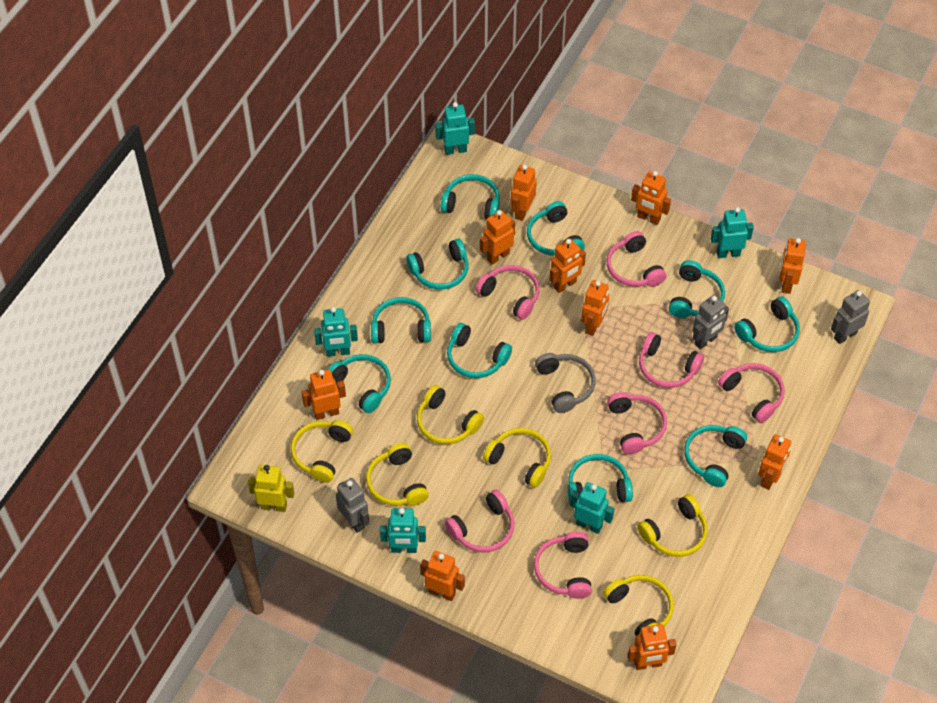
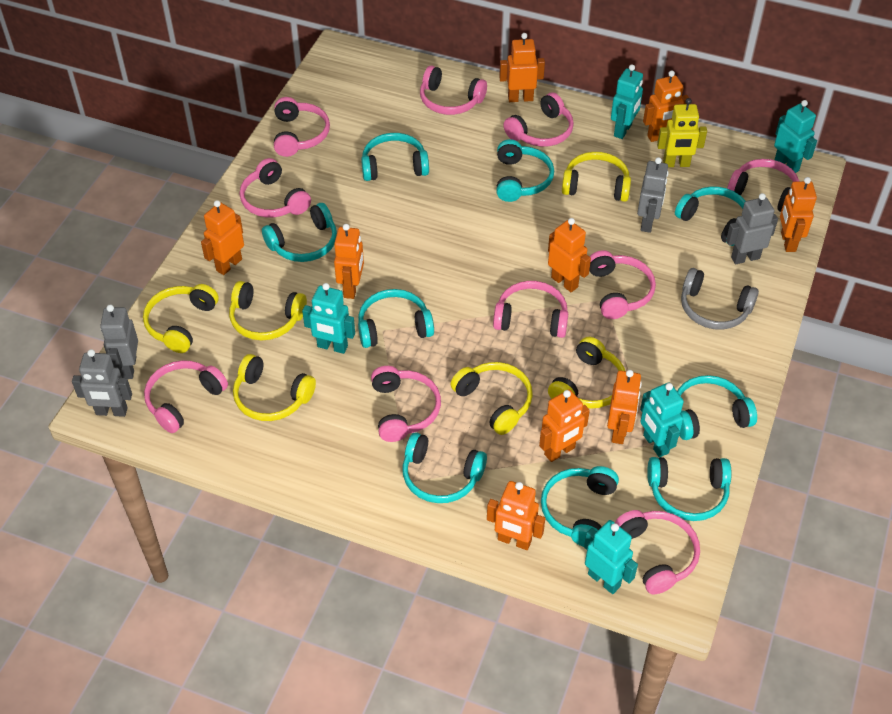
grey robot: 3 -> 4
orange robot: 10 -> 9
pink headphones: 7 -> 10
turquoise headphones: 10 -> 9

